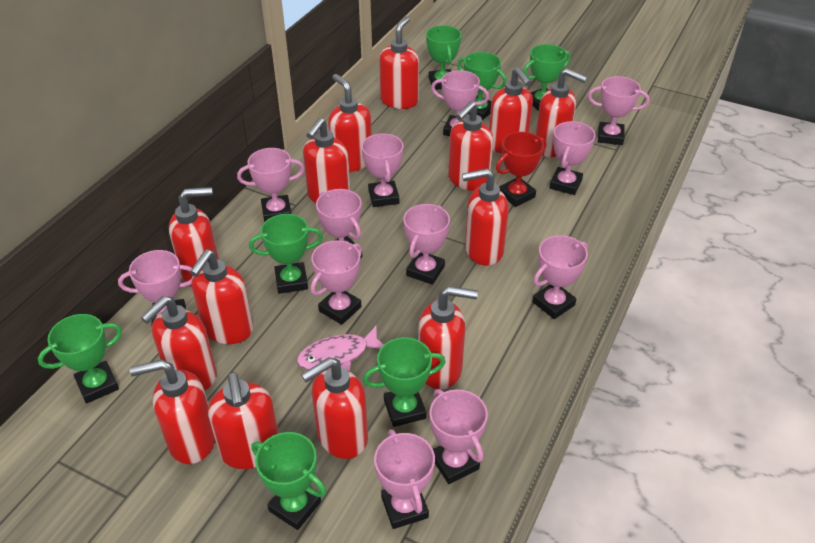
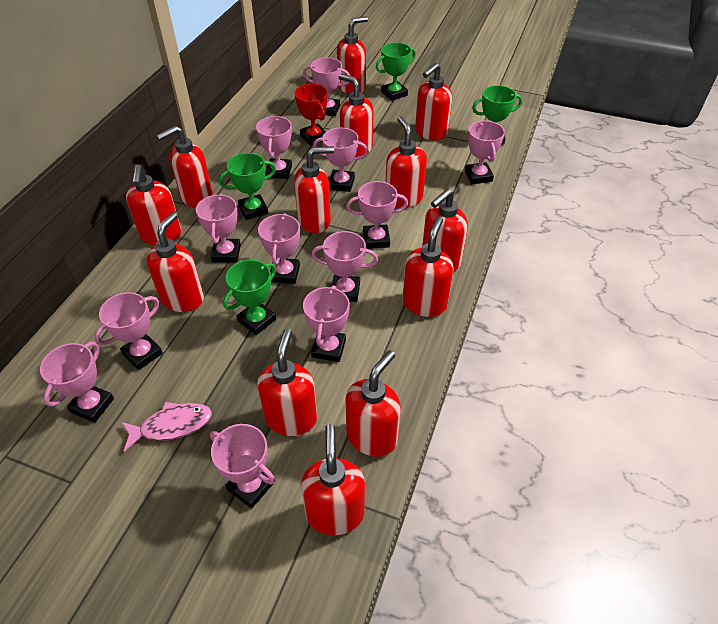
green trophy: 7 -> 4
red soap dispenser: 14 -> 13

